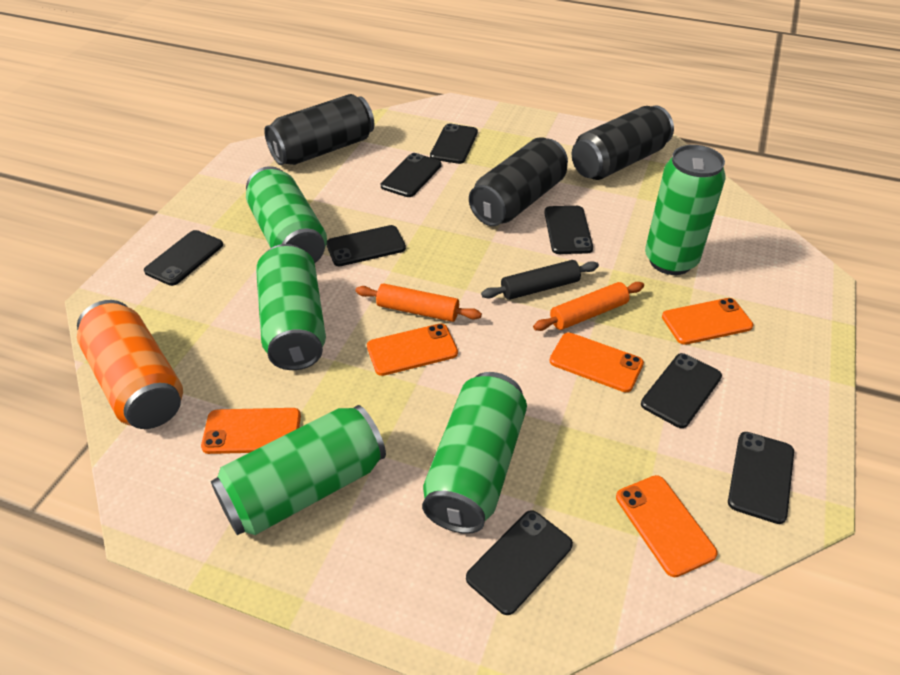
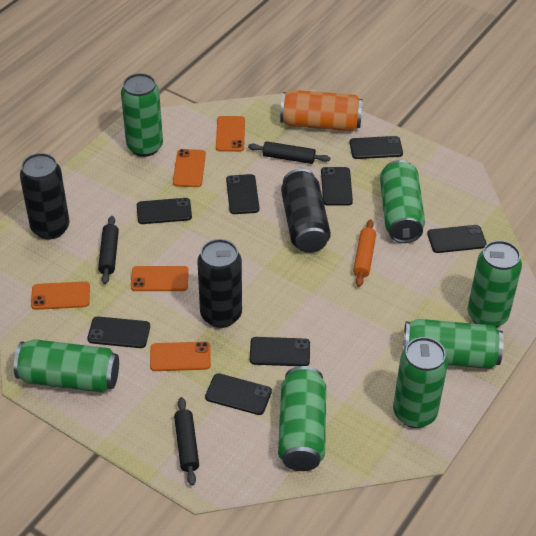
black rolling pin: 1 -> 3
green can: 5 -> 7
orange rolling pin: 2 -> 1

